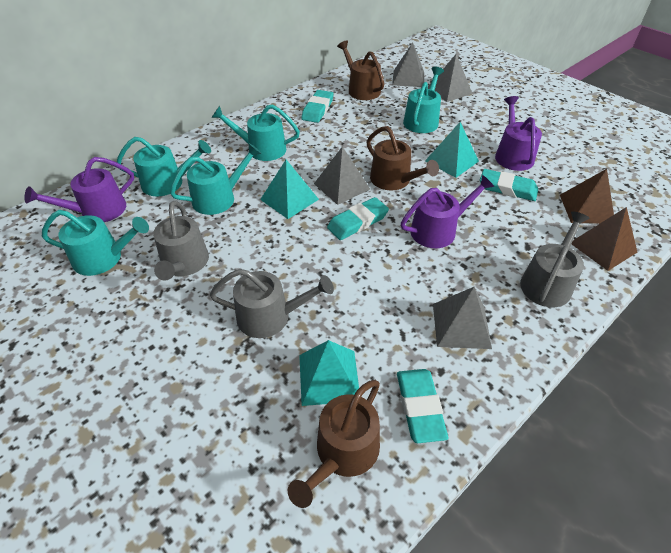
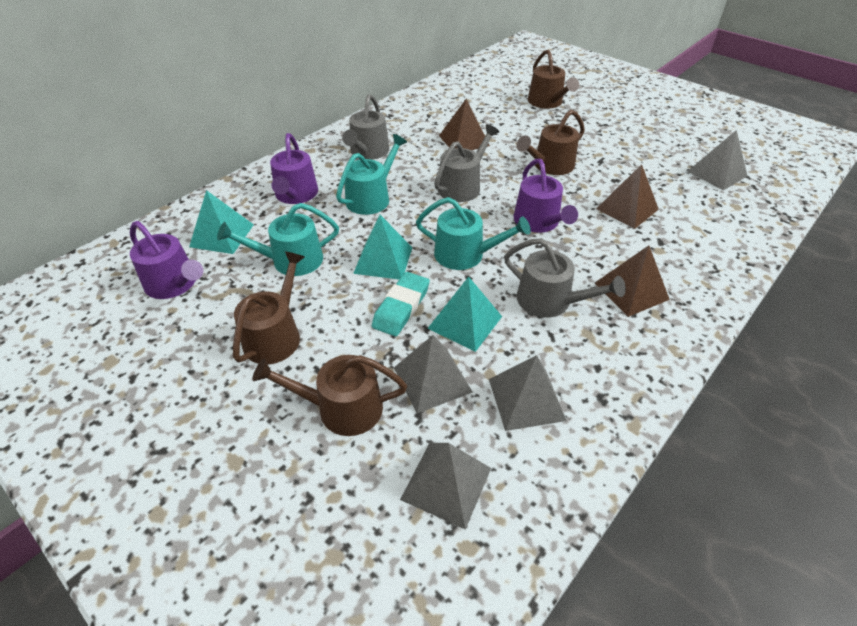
brown pyramid: 2 -> 3
brown watering can: 3 -> 4
turquoise eraser: 4 -> 1
turquoise watering can: 5 -> 3

